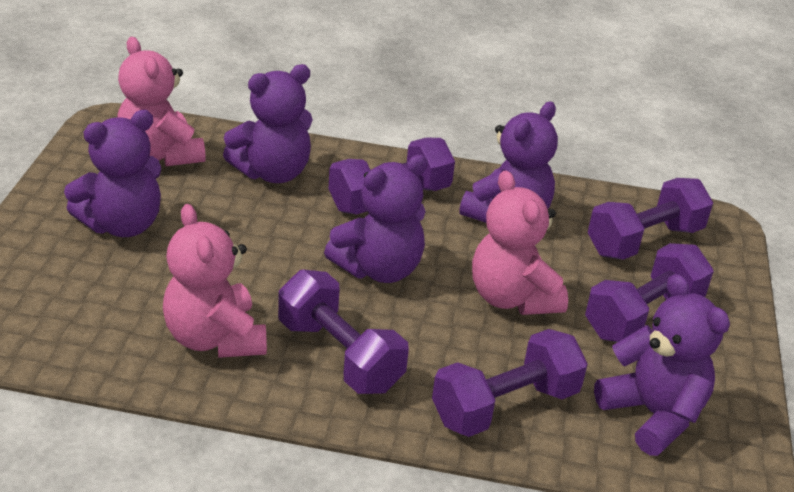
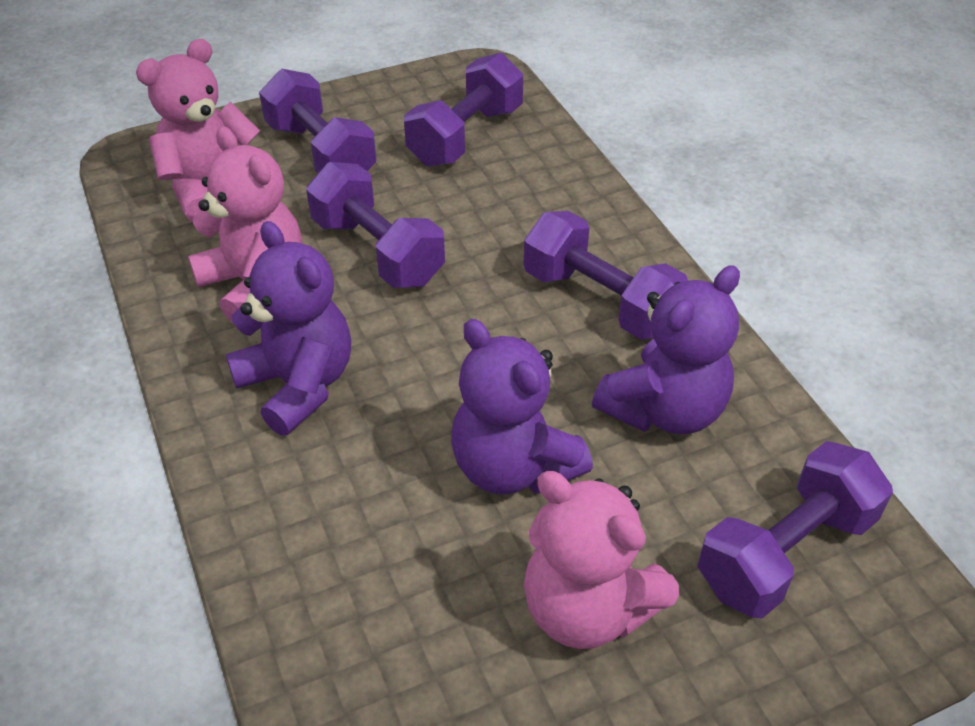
purple teddy bear: 5 -> 3

